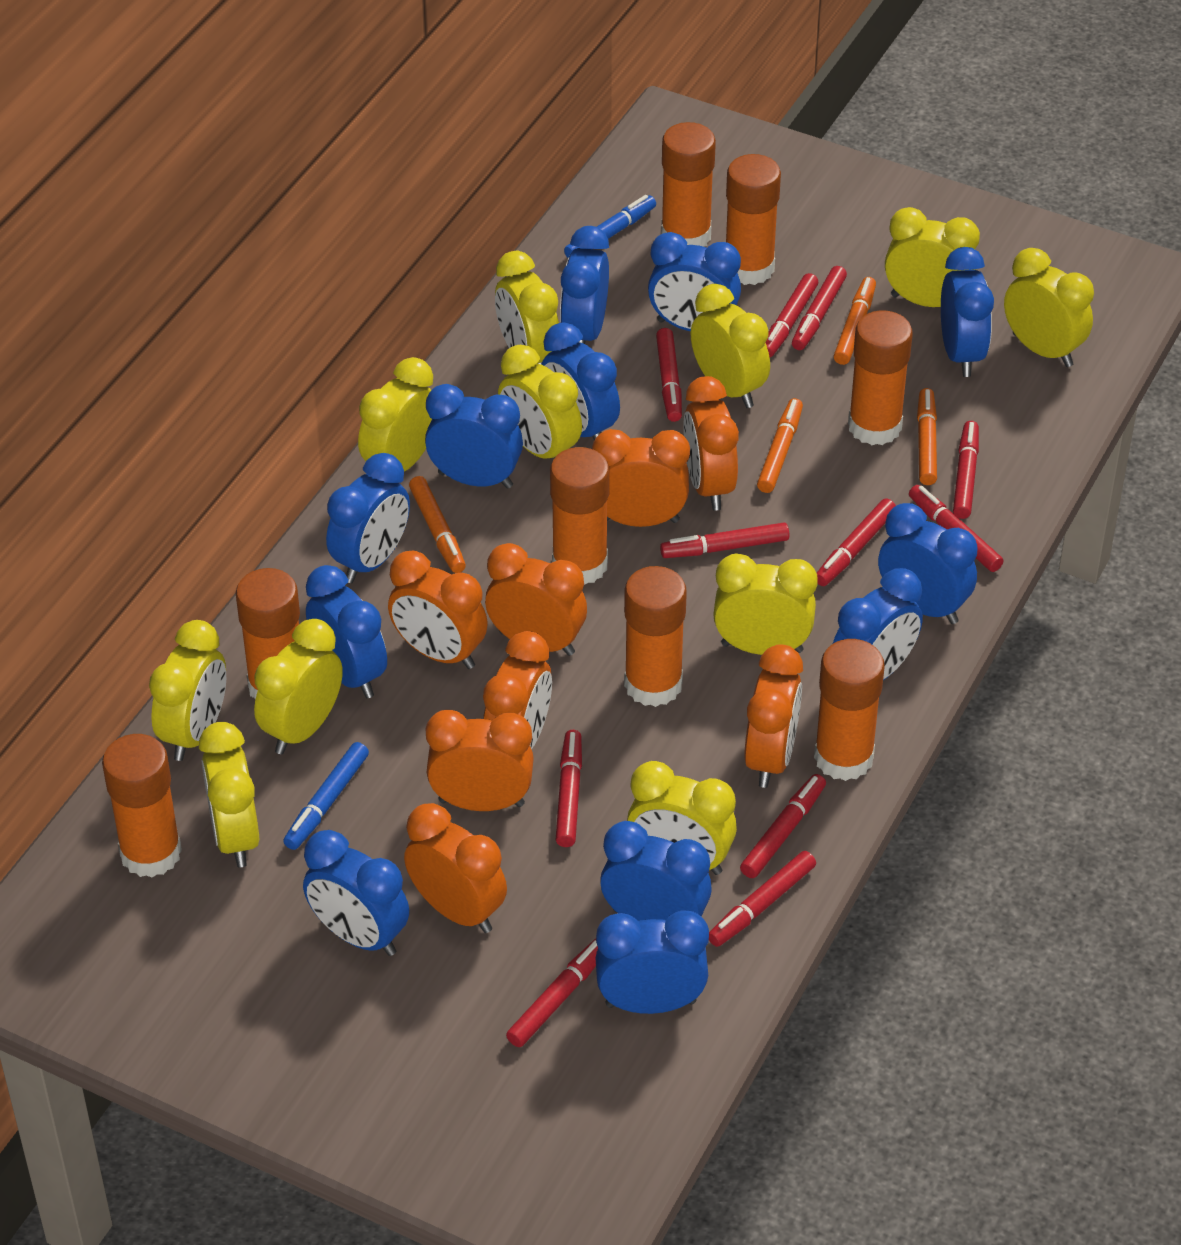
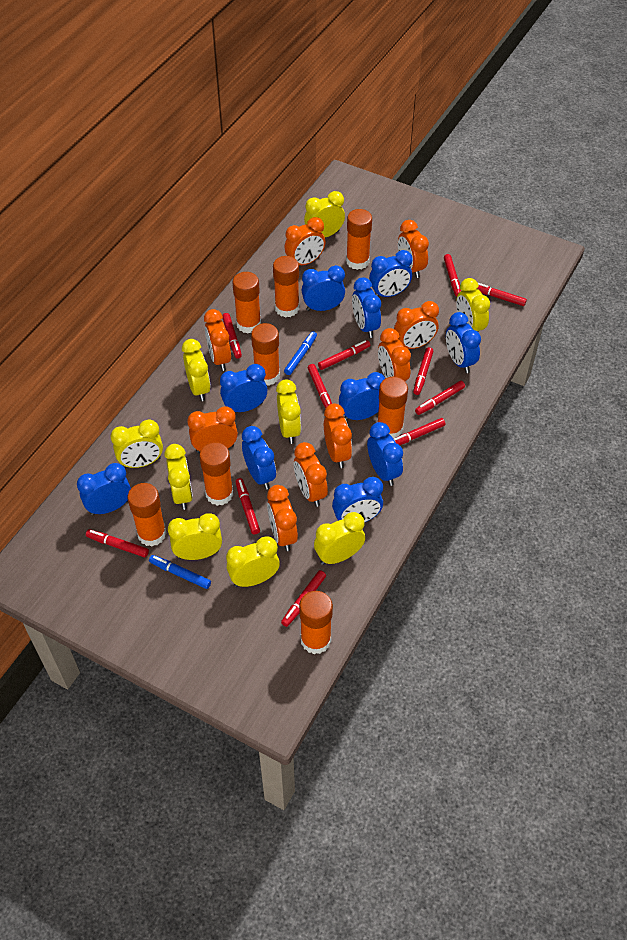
blue clock: 12 -> 10
orange clock: 8 -> 9
orange marker: 4 -> 0
yellow clock: 11 -> 9

